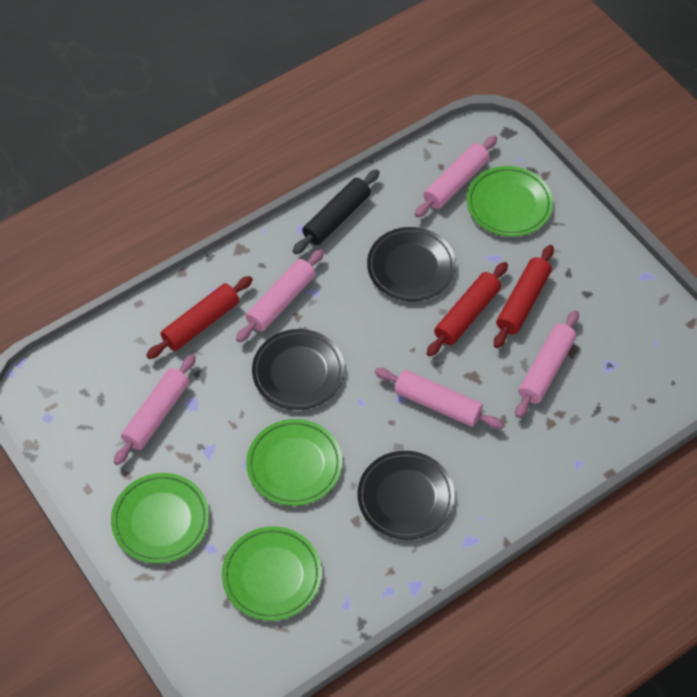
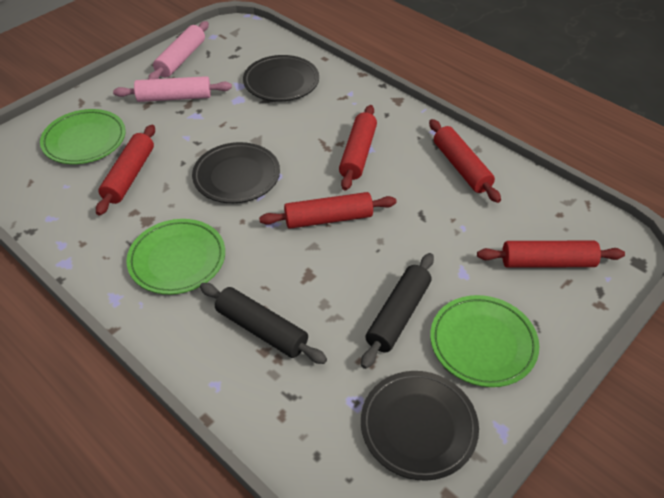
black rolling pin: 1 -> 2
green plate: 4 -> 3
pink rolling pin: 5 -> 2
red rolling pin: 3 -> 5

